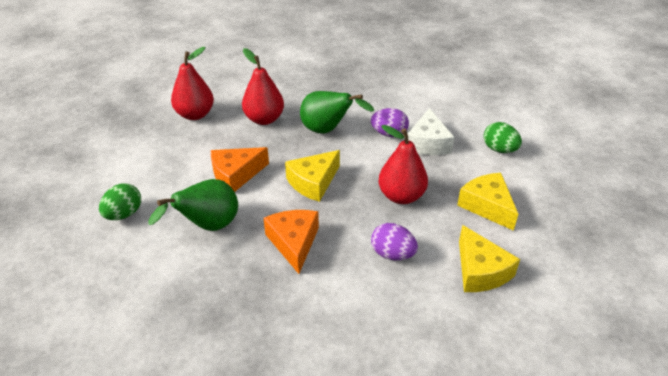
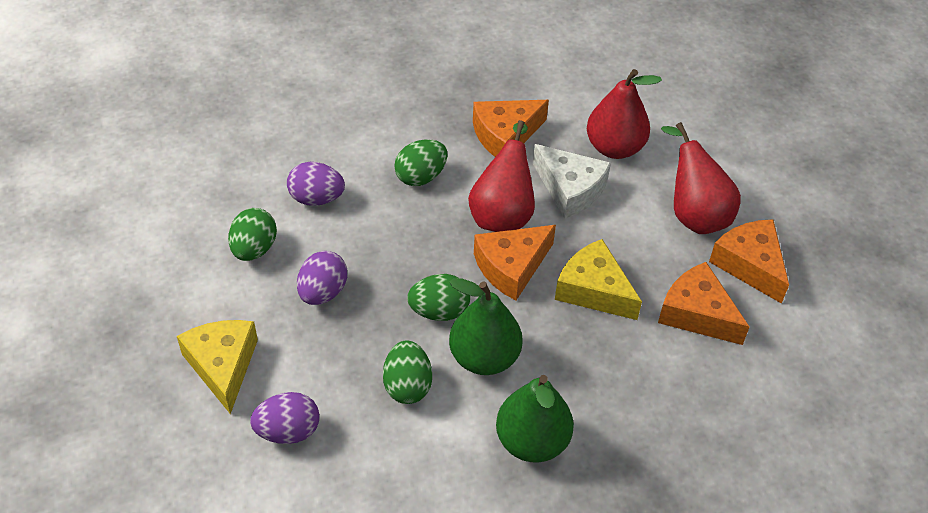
green egg: 2 -> 4
orange cheese: 2 -> 4
purple egg: 2 -> 3
yellow cheese: 3 -> 2

